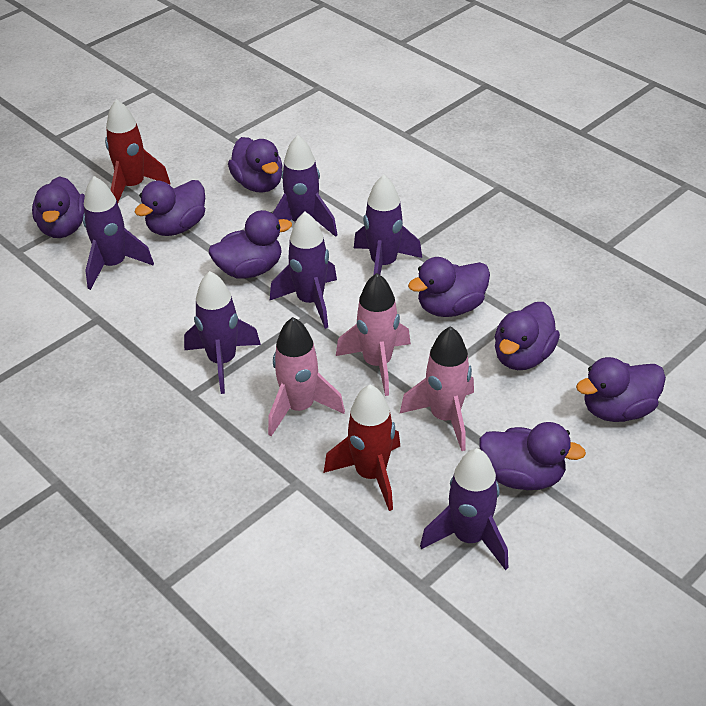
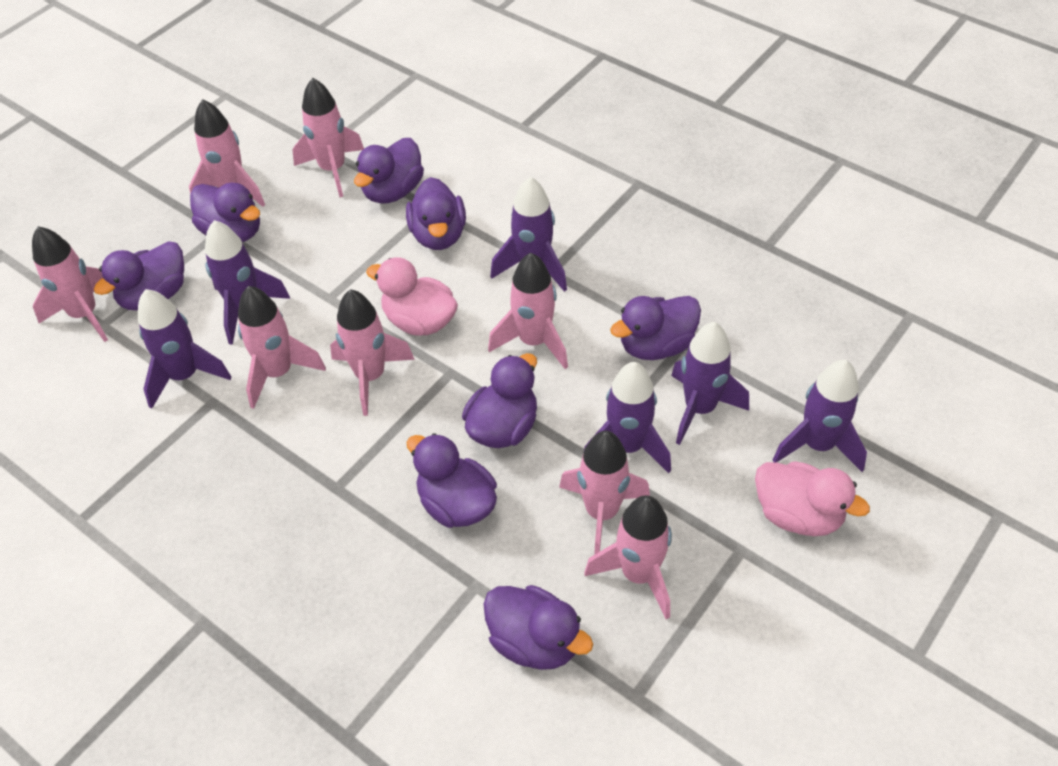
pink duck: 0 -> 2
pink rocket: 3 -> 8
red rocket: 2 -> 0

